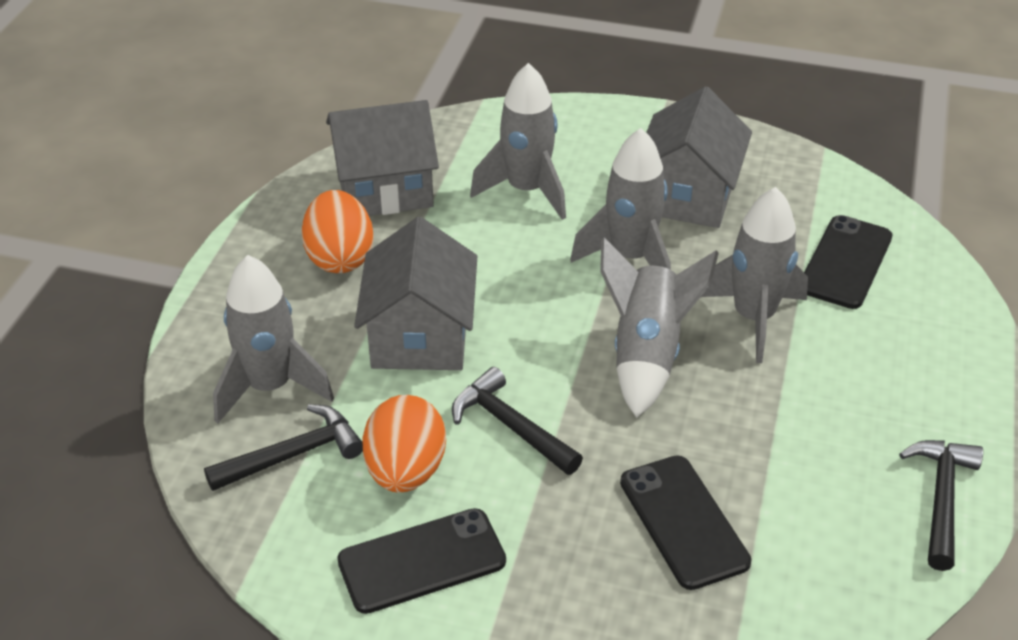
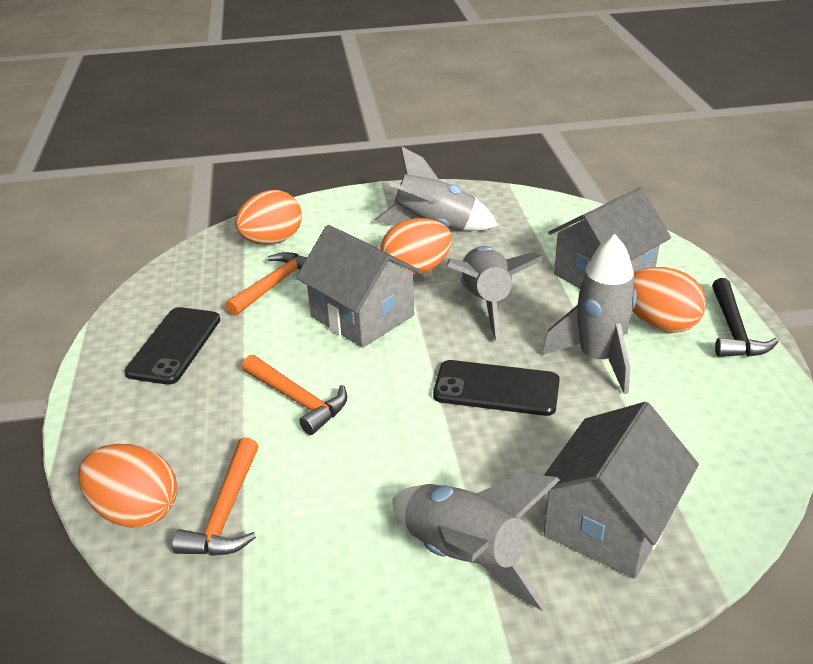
black hammer: 3 -> 1
black phone: 3 -> 2
grey rocket: 5 -> 4
orange egg: 2 -> 4
orange hammer: 0 -> 3

